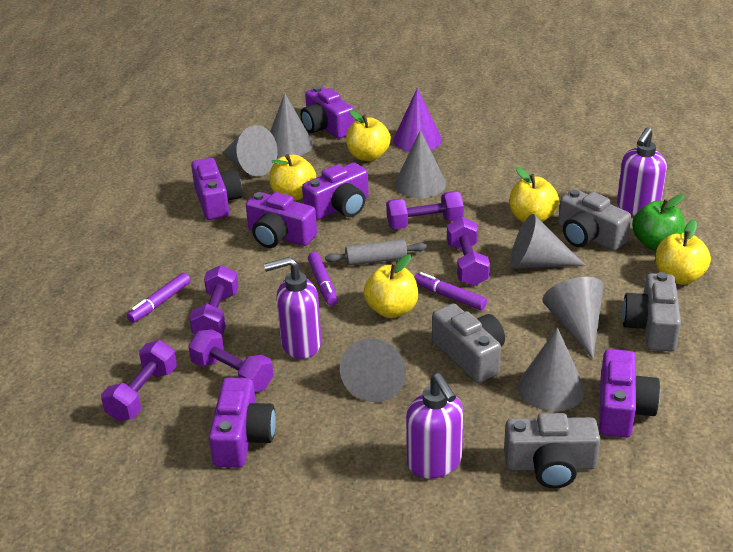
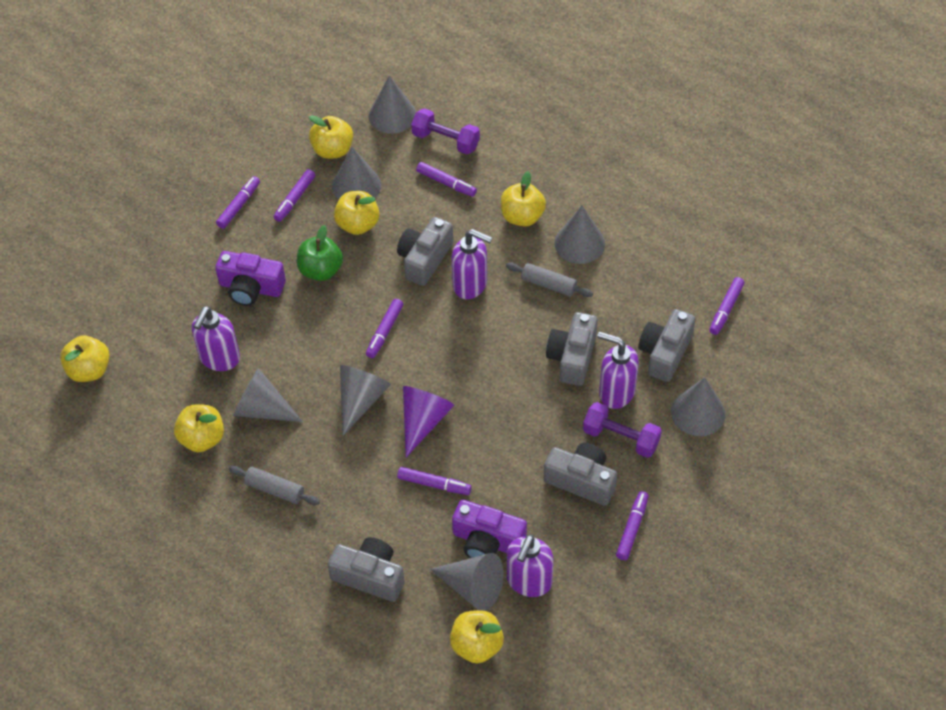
grey camera: 4 -> 5
grey rolling pin: 1 -> 2
purple camera: 6 -> 2
purple dumbbell: 5 -> 2
purple marker: 3 -> 7
purple soap dispenser: 3 -> 4
yellow apple: 5 -> 6

